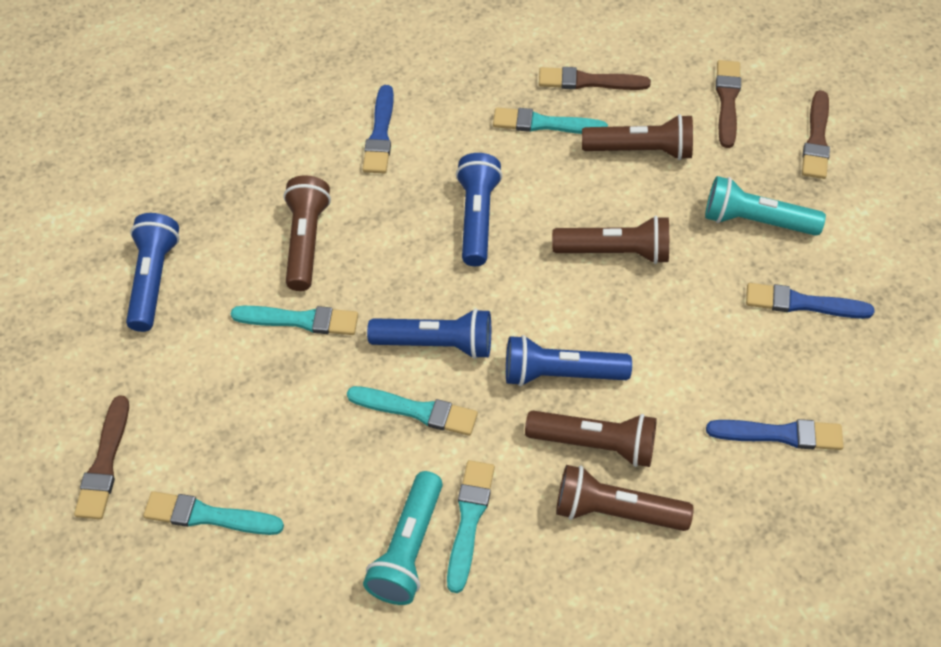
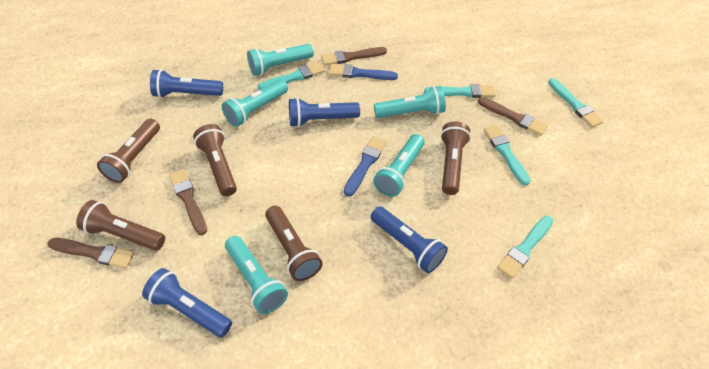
blue brush: 3 -> 2
turquoise flashlight: 2 -> 5

